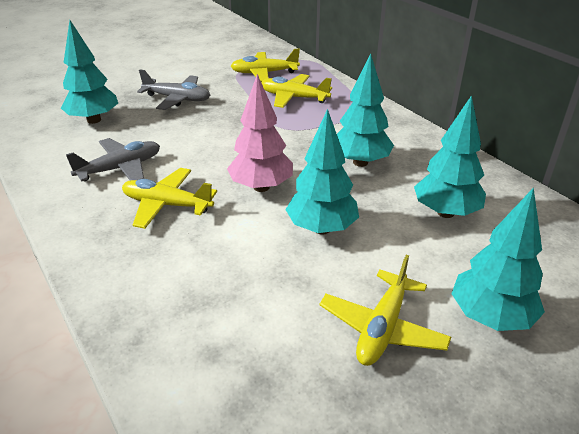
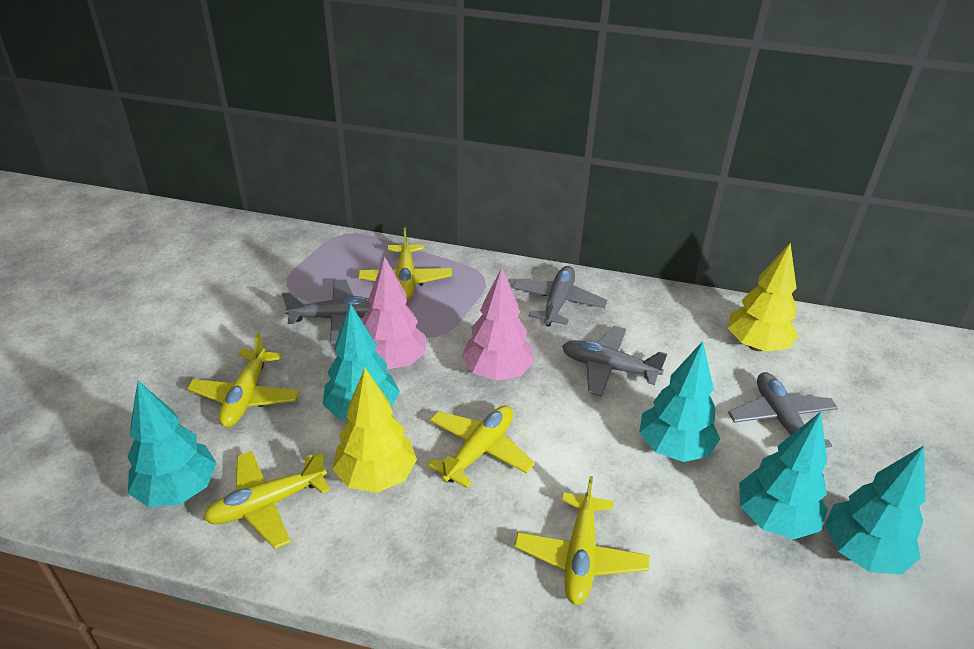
grey plane: 2 -> 4
pink tree: 1 -> 2
yellow plane: 4 -> 5
yellow tree: 0 -> 2

